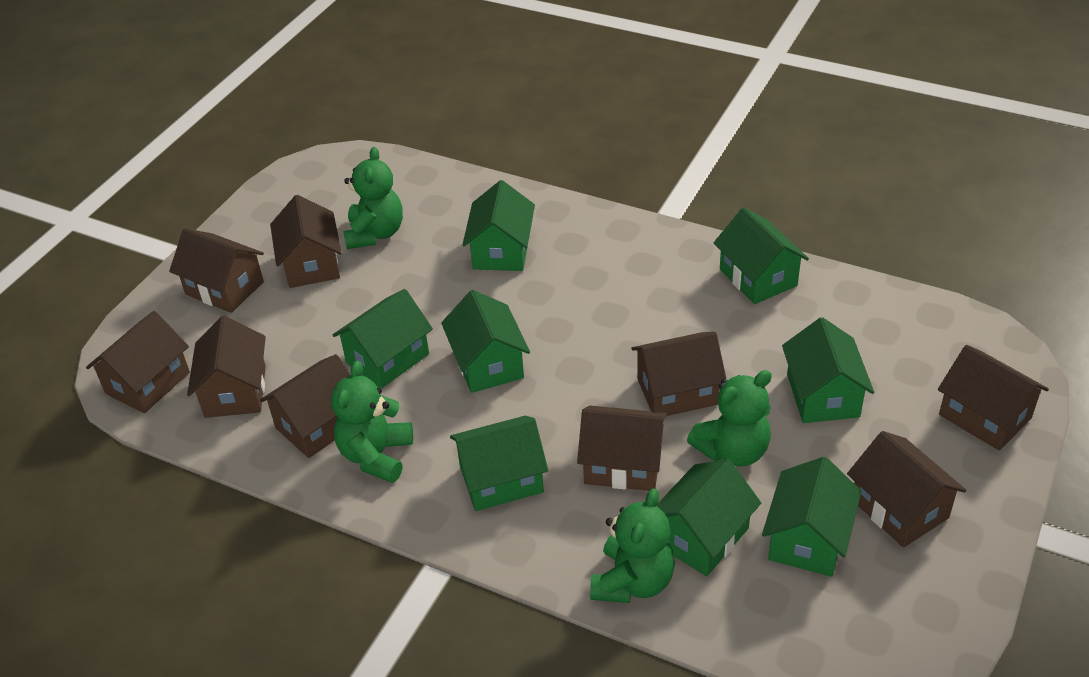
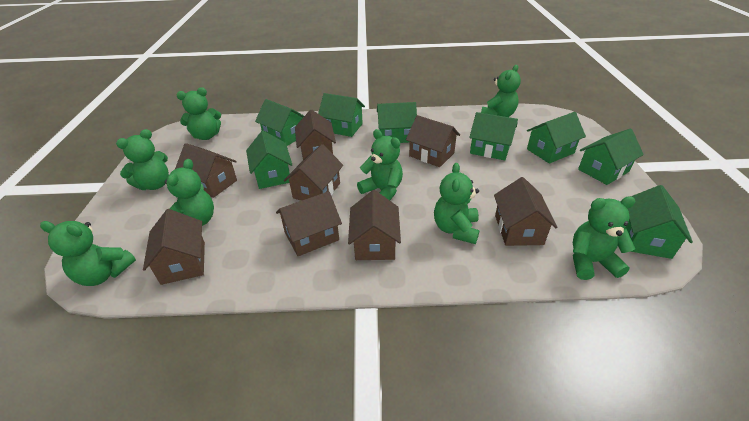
brown house: 9 -> 8
green teddy bear: 4 -> 8

